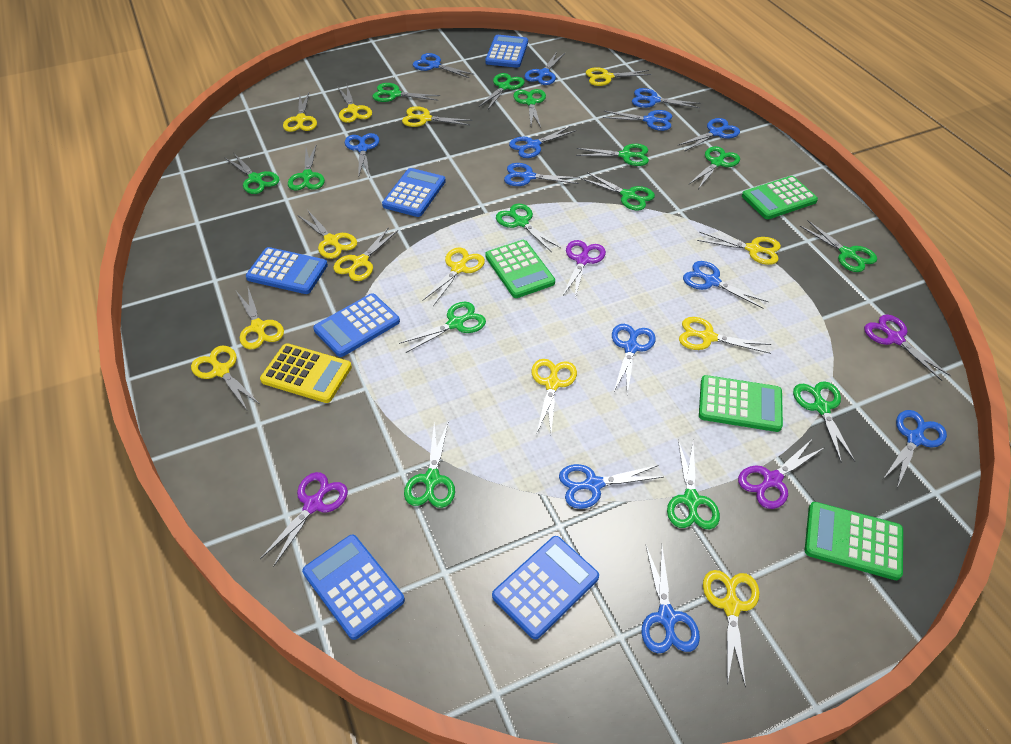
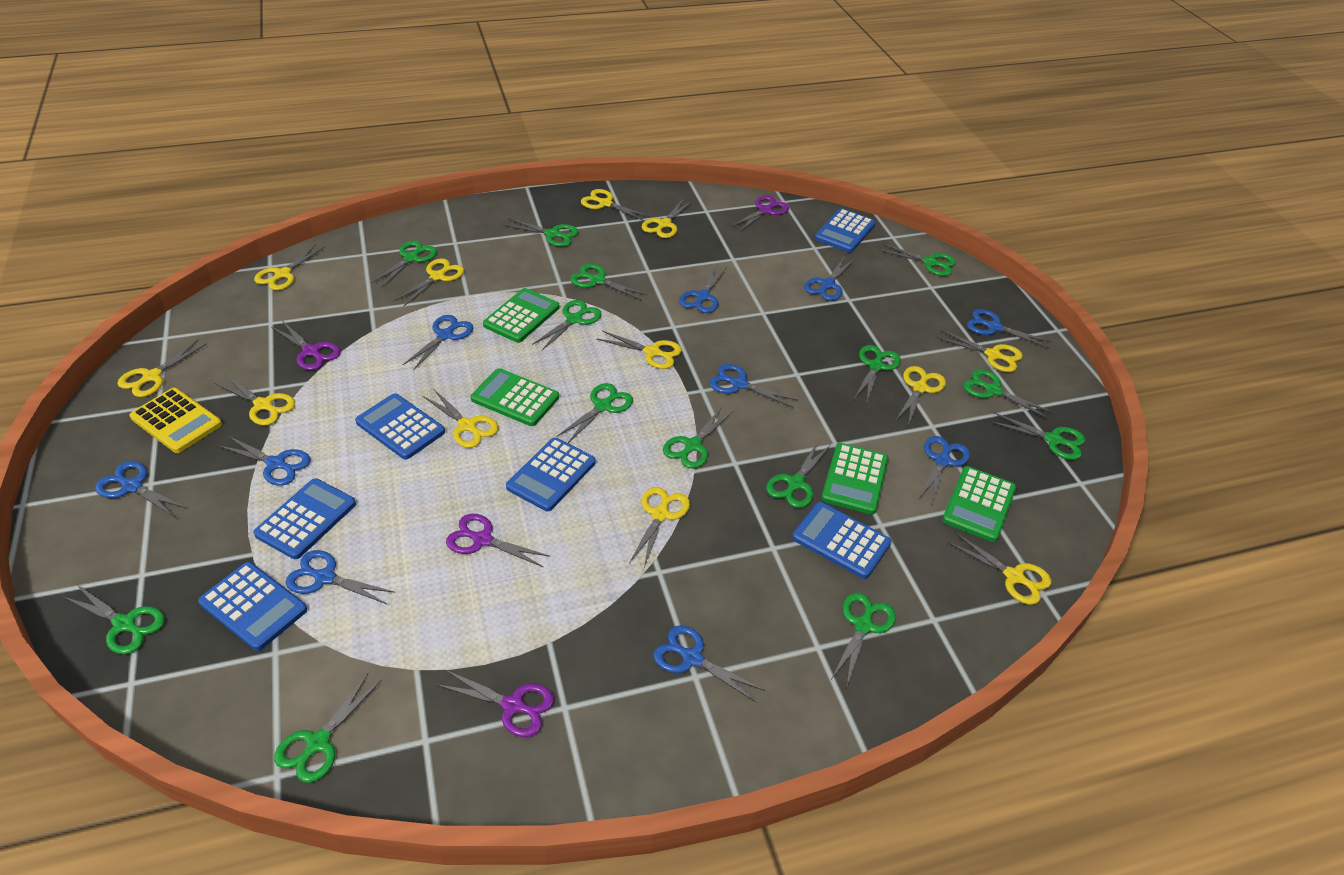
blue scissors: 13 -> 10
yellow scissors: 13 -> 12

